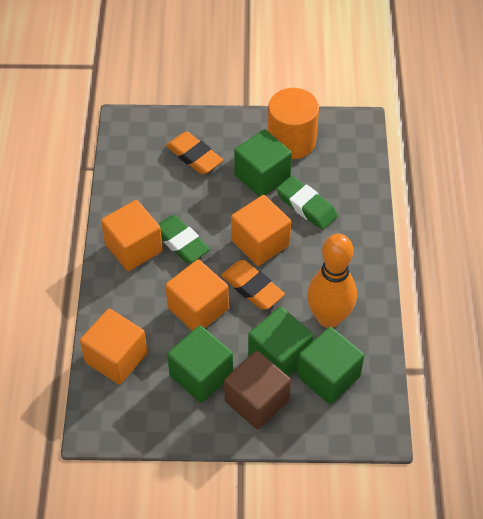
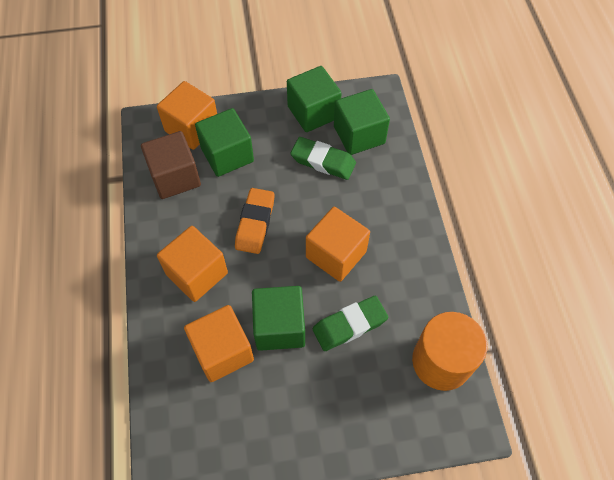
orange bowling pin: 1 -> 0
orange eraser: 2 -> 1

